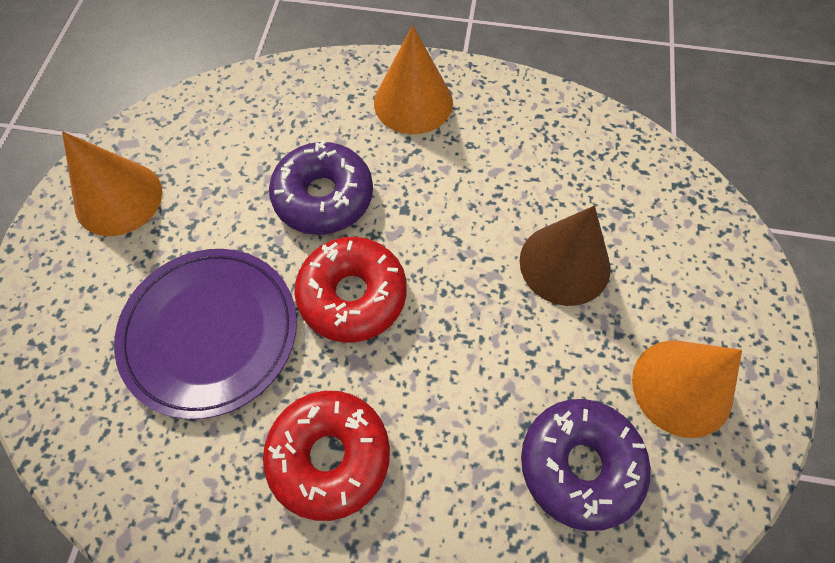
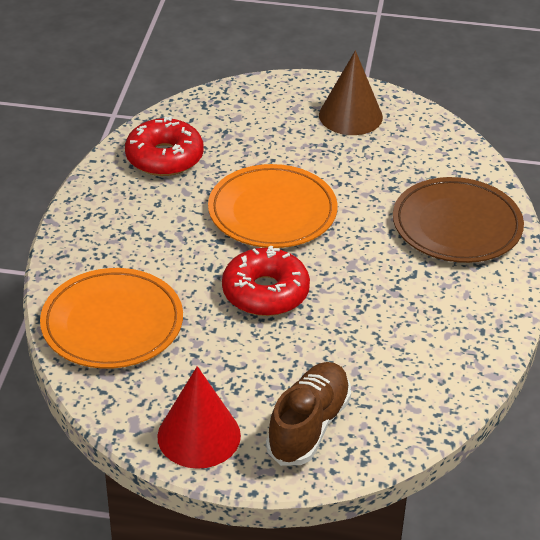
brown plate: 0 -> 1
brown shoe: 0 -> 1
orange cone: 3 -> 0
orange plate: 0 -> 2
purple donut: 2 -> 0
purple plate: 1 -> 0
red cone: 0 -> 1

